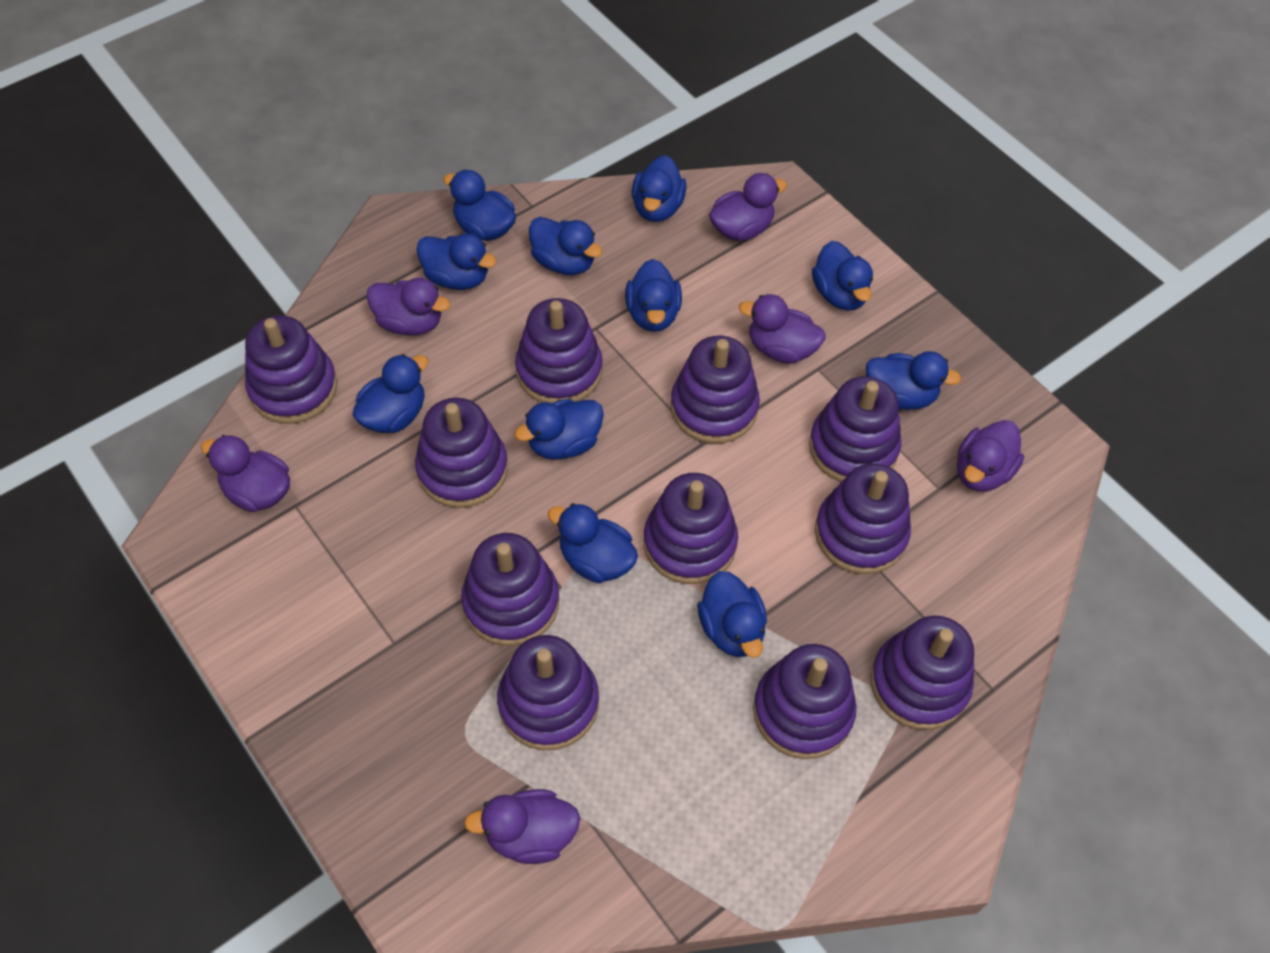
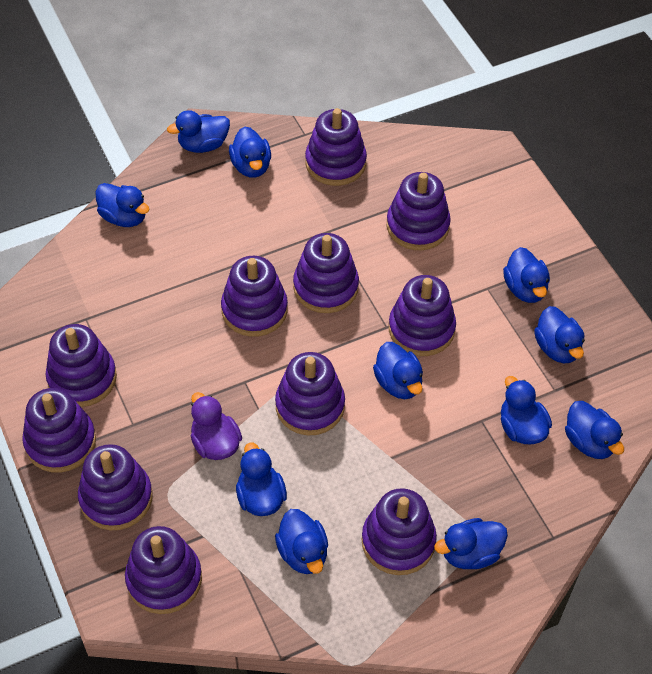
purple duck: 6 -> 1

